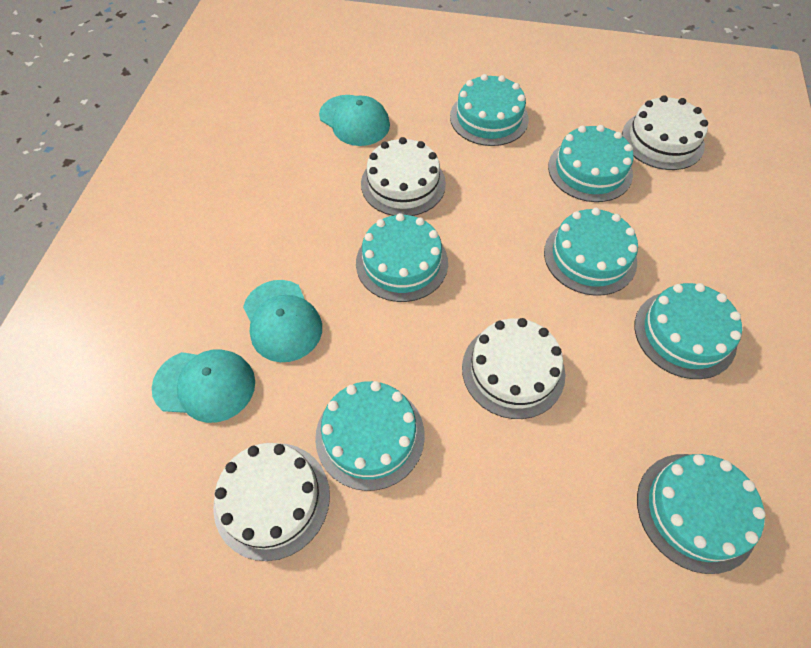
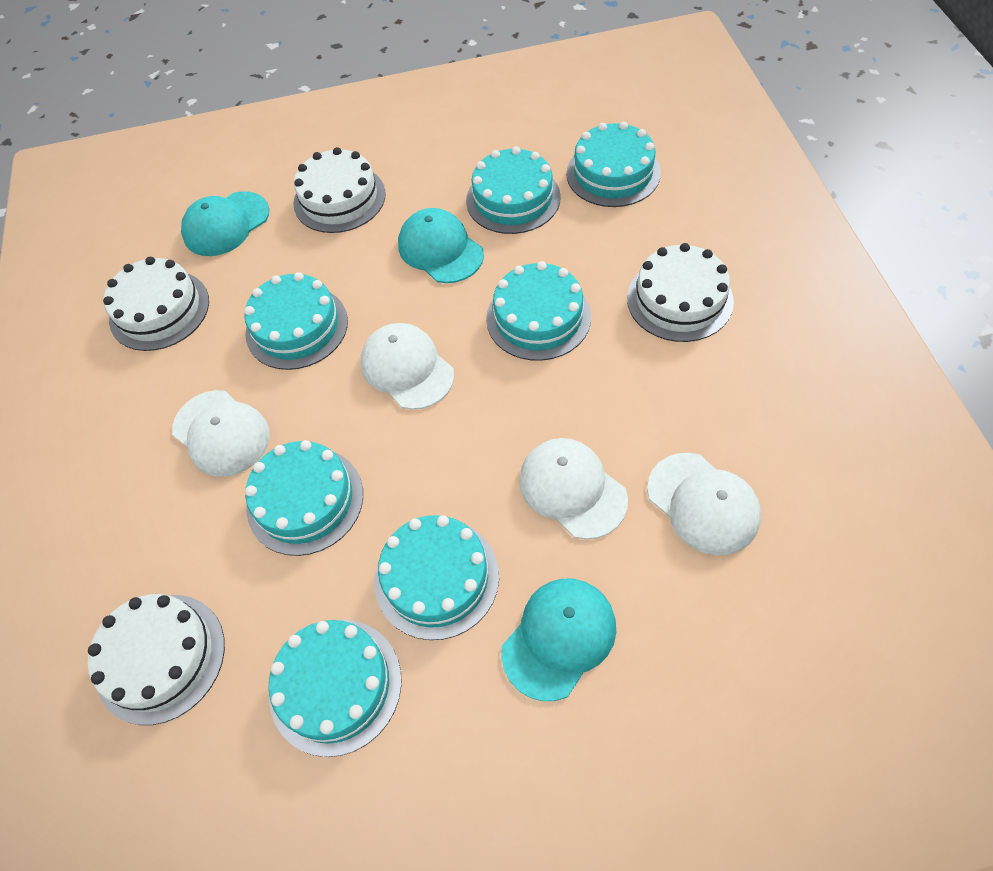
white cap: 0 -> 4

